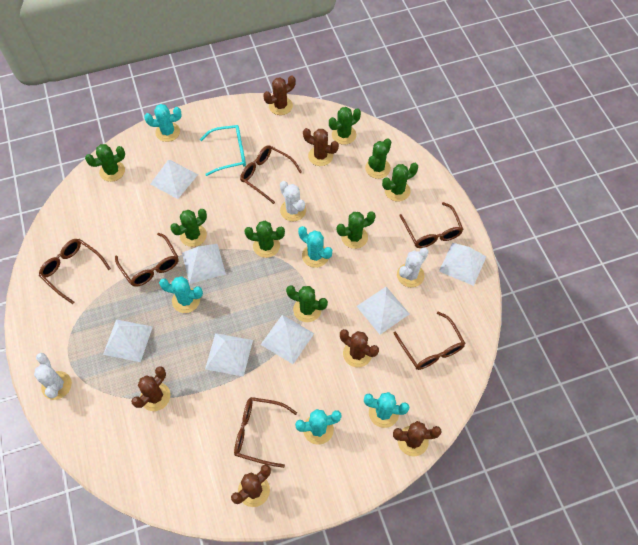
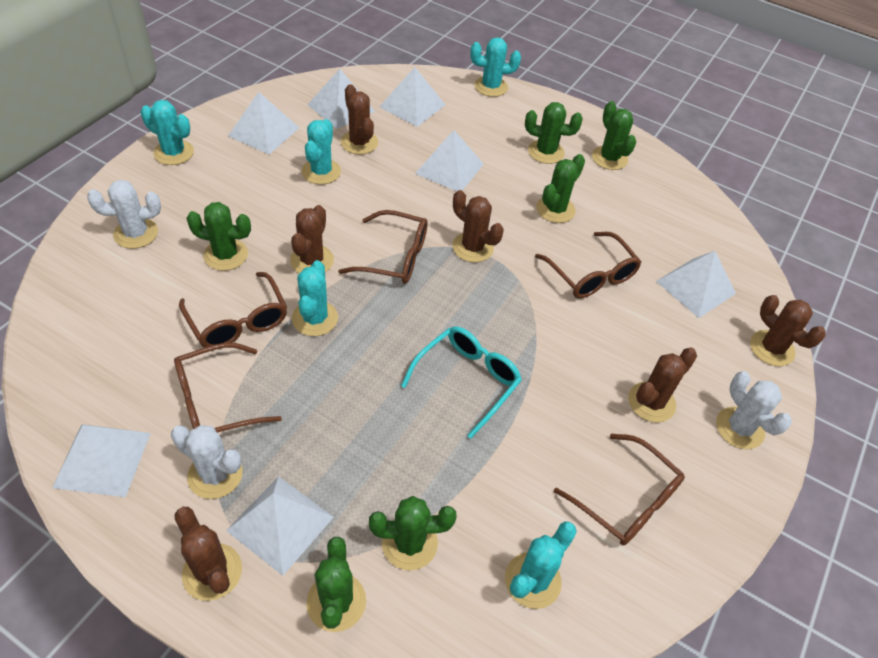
brown glasses: 6 -> 5
green cactus: 8 -> 6

